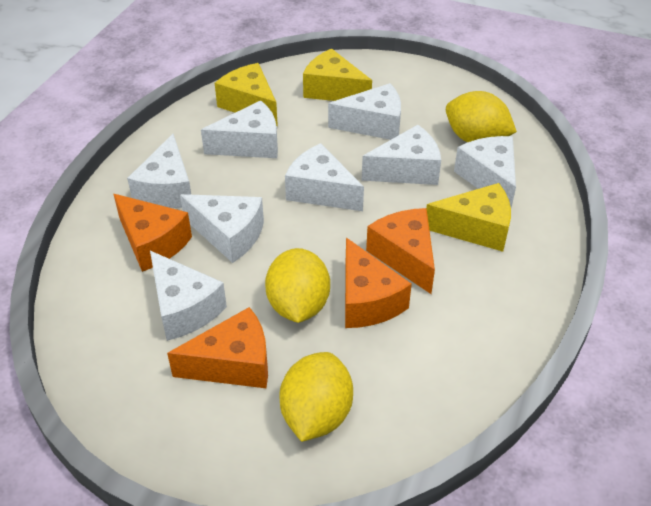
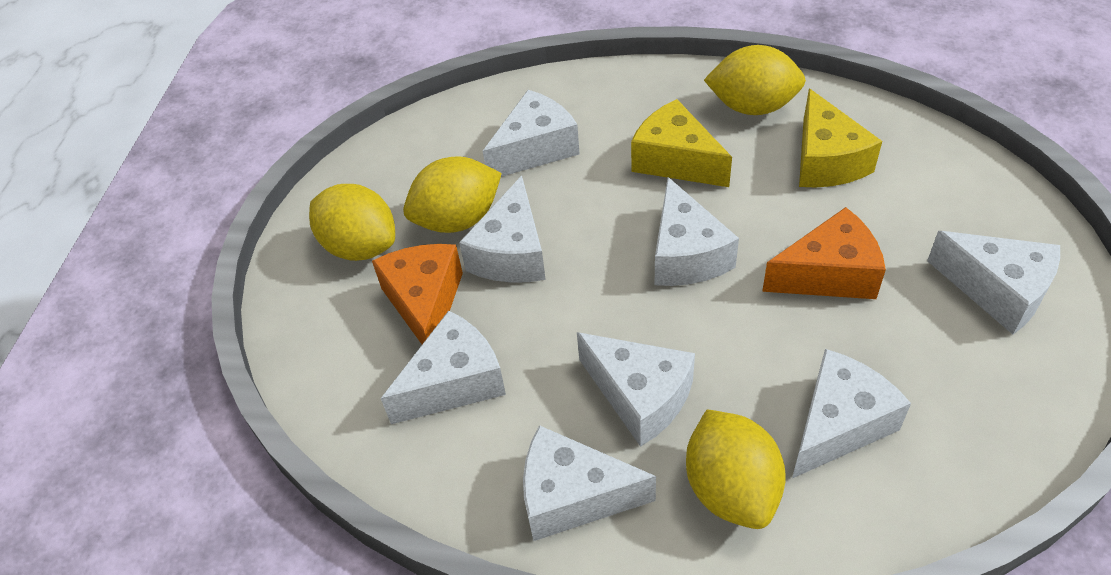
orange cheese: 4 -> 2
yellow cheese: 3 -> 2
yellow lemon: 3 -> 4

